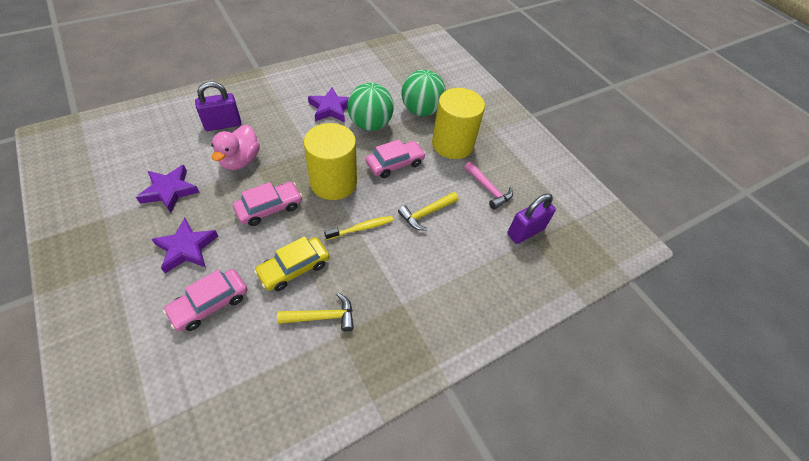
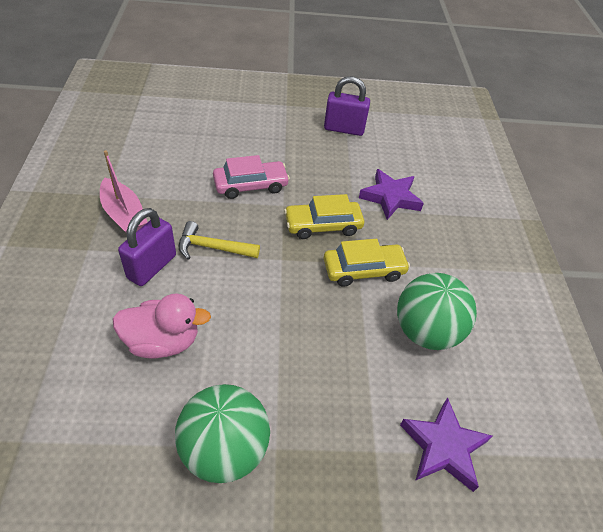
pink boat: 0 -> 1
pink car: 3 -> 1
pink hammer: 1 -> 0
purple star: 3 -> 2
yellow car: 1 -> 2
yellow cylinder: 2 -> 0
yellow hammer: 2 -> 1
yellow toothbrush: 1 -> 0

